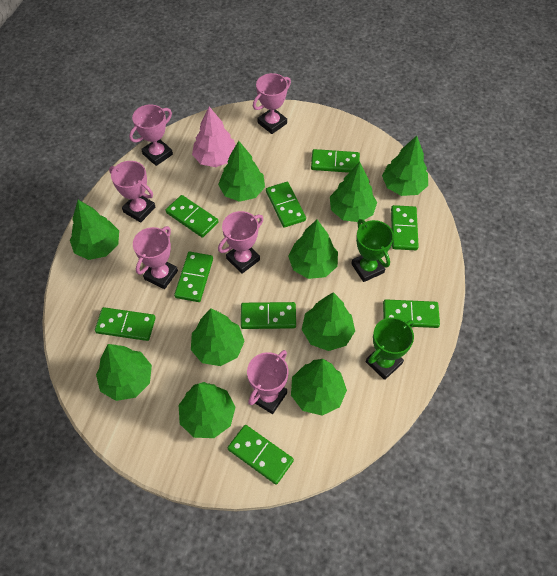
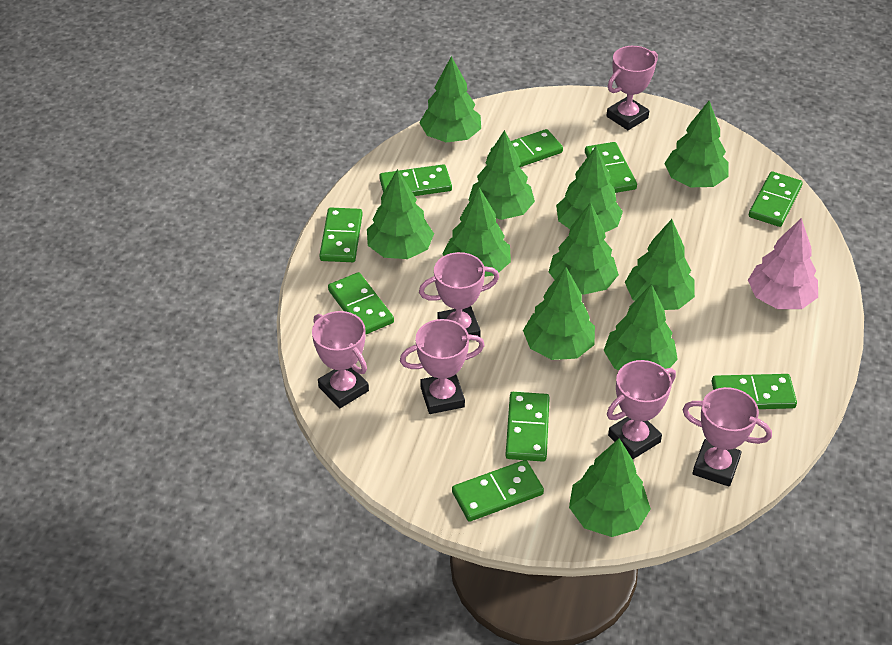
green tree: 10 -> 11
green trophy: 2 -> 0

